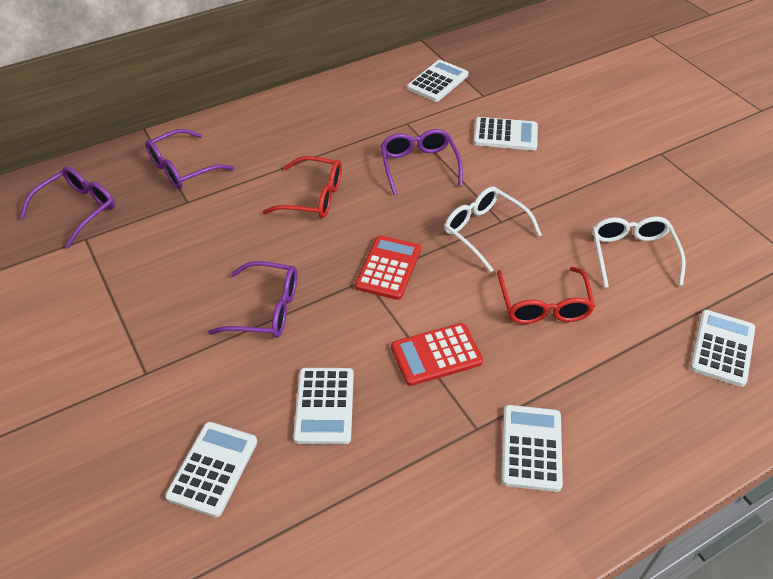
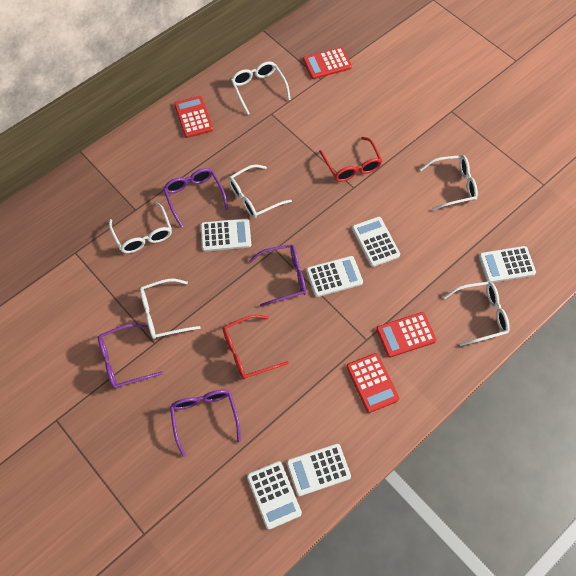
red calculator: 2 -> 4
white glasses: 2 -> 6

